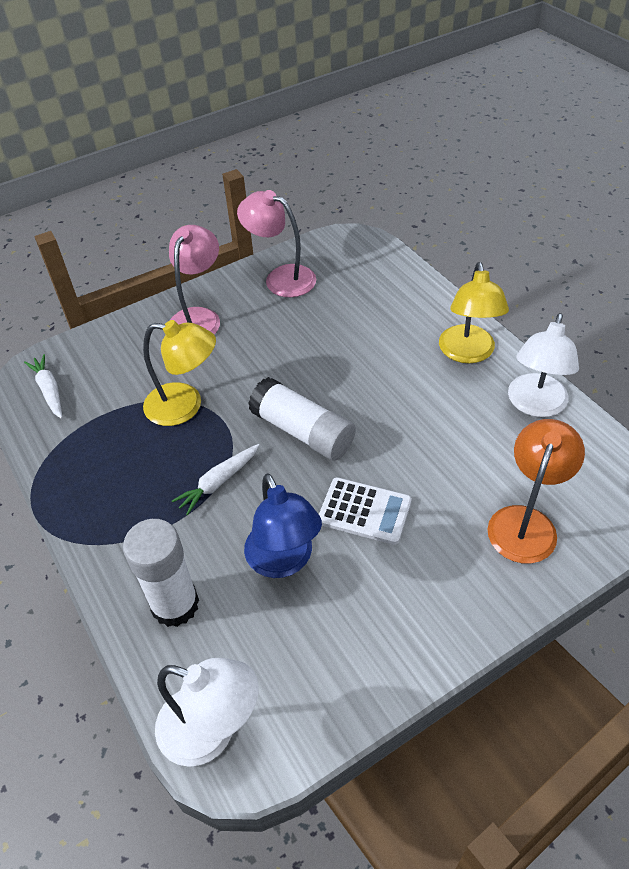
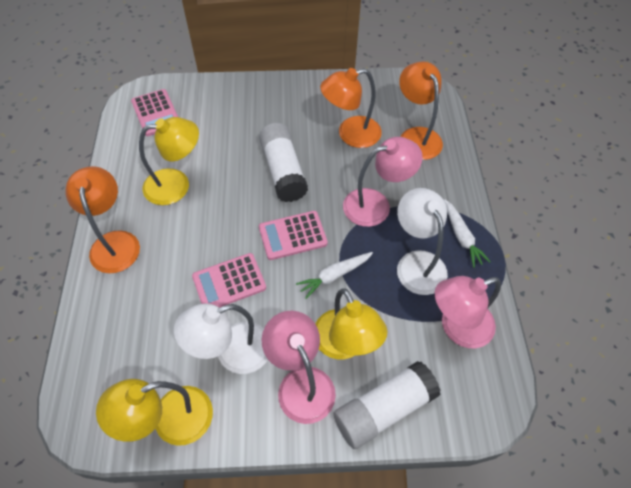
blue lamp: 1 -> 0
orange lamp: 1 -> 3
pink calculator: 0 -> 3
pink lamp: 2 -> 3
white calculator: 1 -> 0
yellow lamp: 2 -> 3

